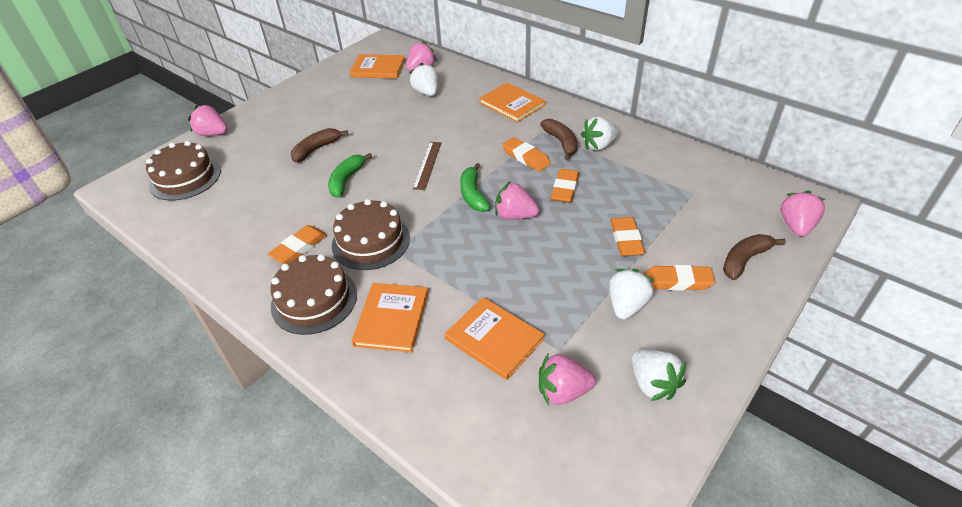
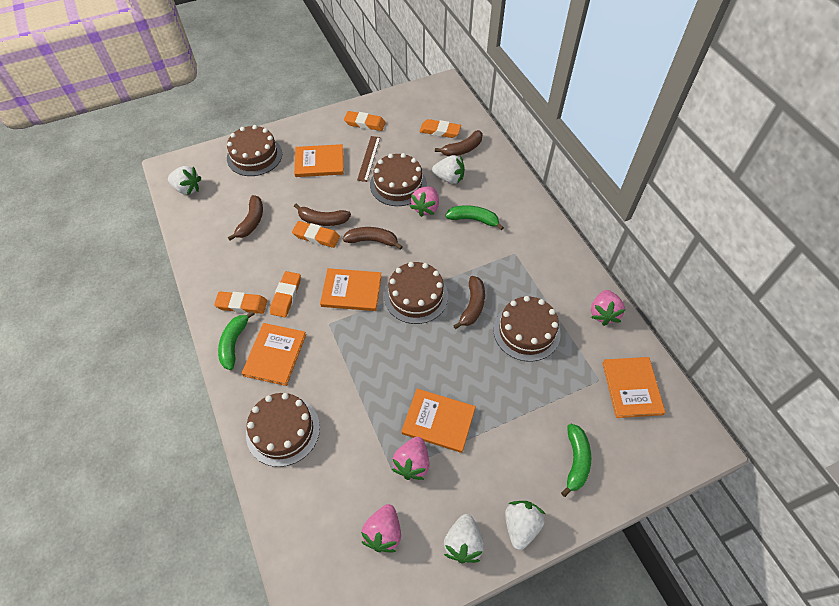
brown banana: 3 -> 5
brown cake: 3 -> 5
green banana: 2 -> 3
orange book: 4 -> 5
pink strawberry: 5 -> 4

